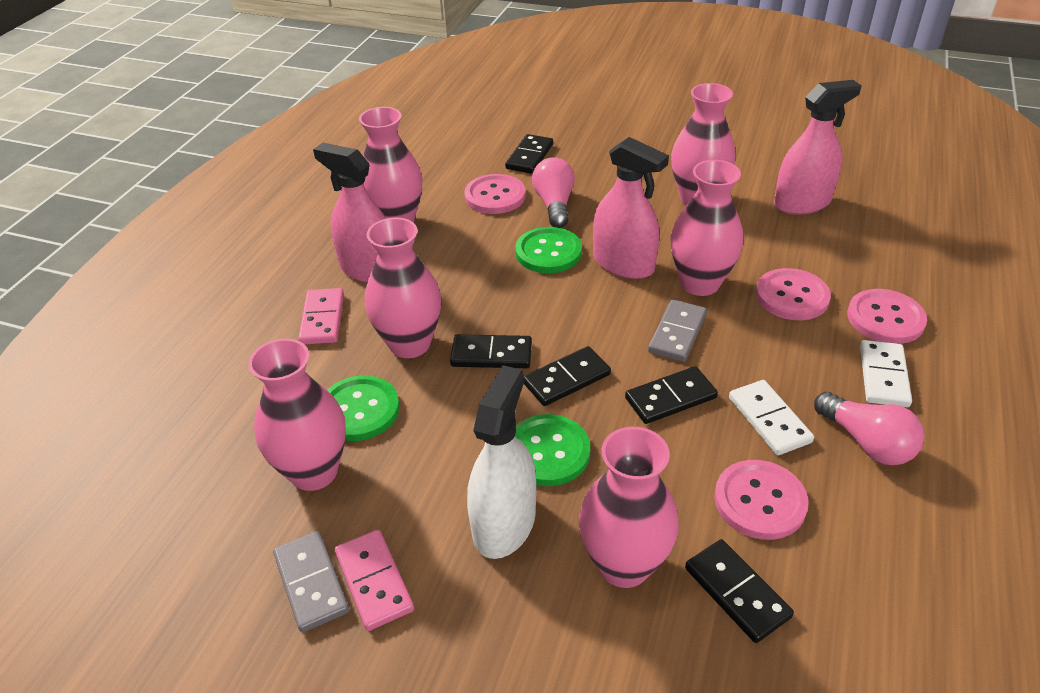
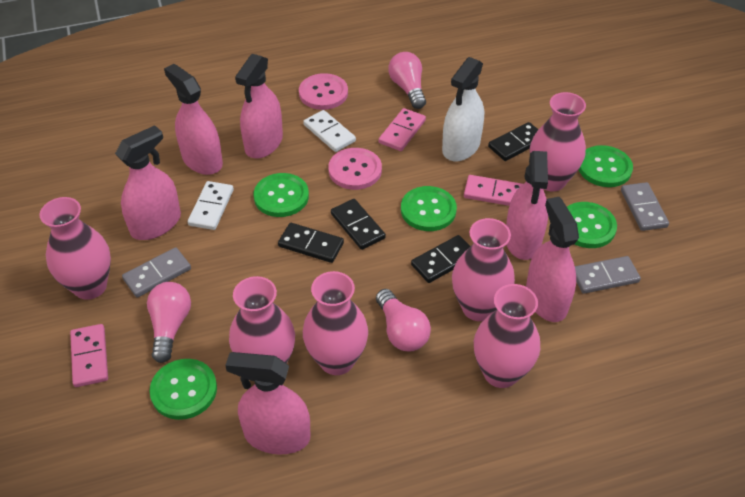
black domino: 5 -> 4
green button: 3 -> 5
grey domino: 2 -> 3
pink button: 4 -> 2
pink domino: 2 -> 3
pink light bulb: 2 -> 3
pink spray bottle: 3 -> 6

